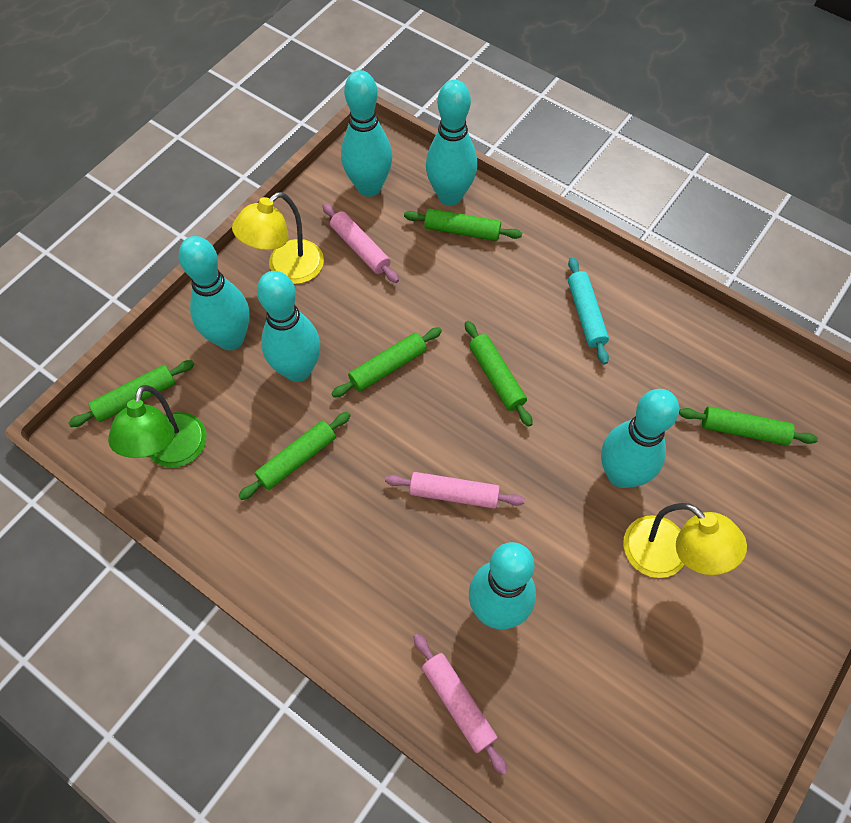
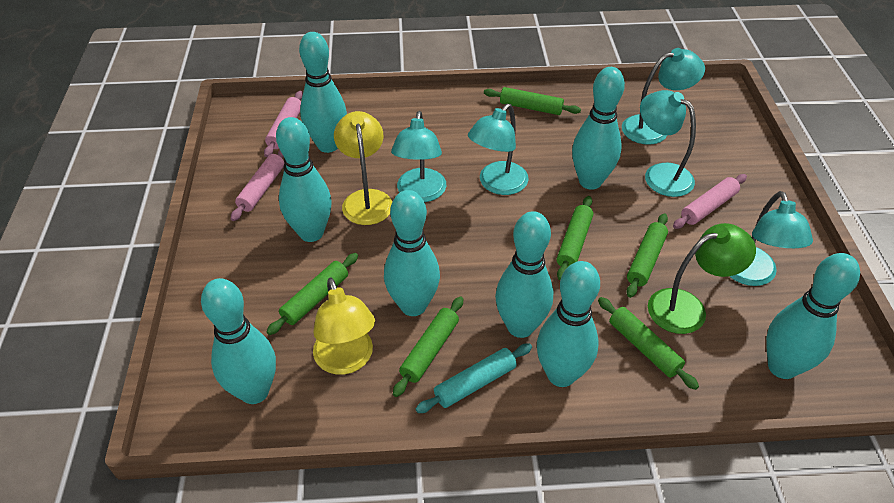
turquoise bowling pin: 6 -> 8
turquoise lamp: 0 -> 5

